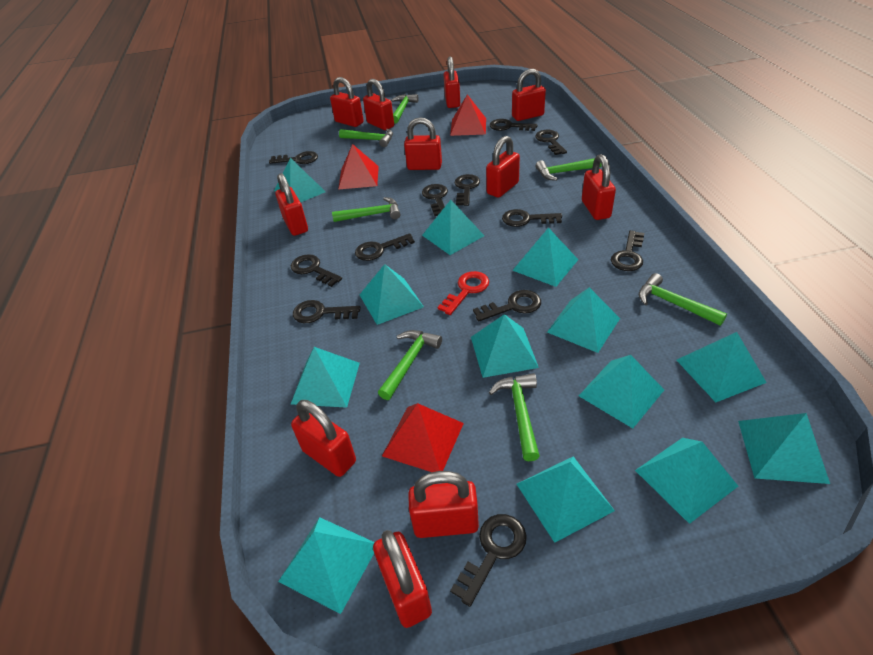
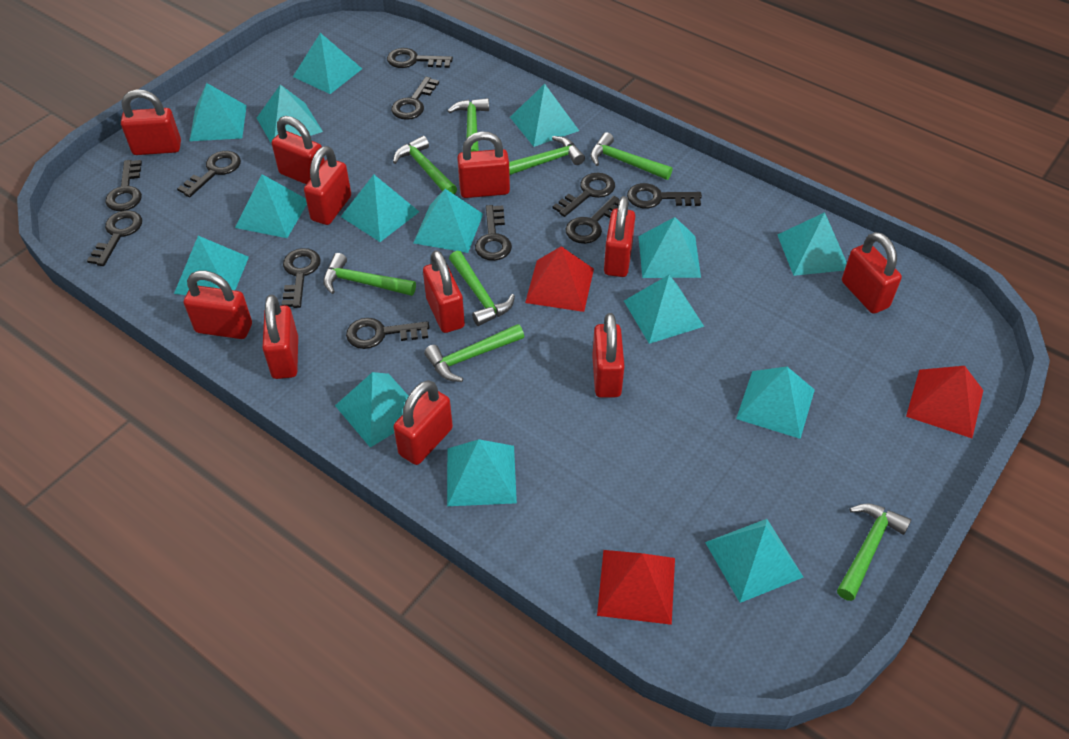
black key: 12 -> 11
green hammer: 7 -> 8
red key: 1 -> 0
turquoise pyramid: 13 -> 15

